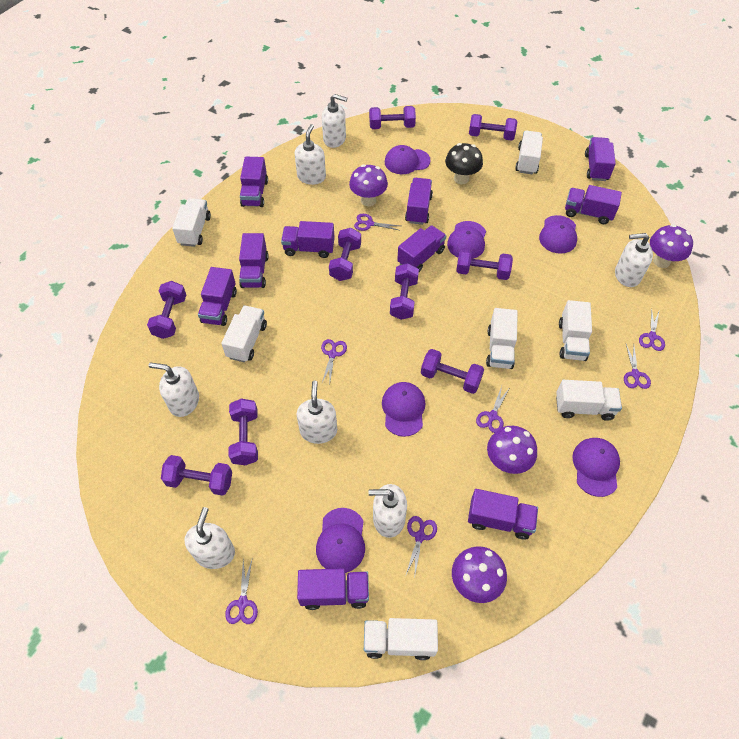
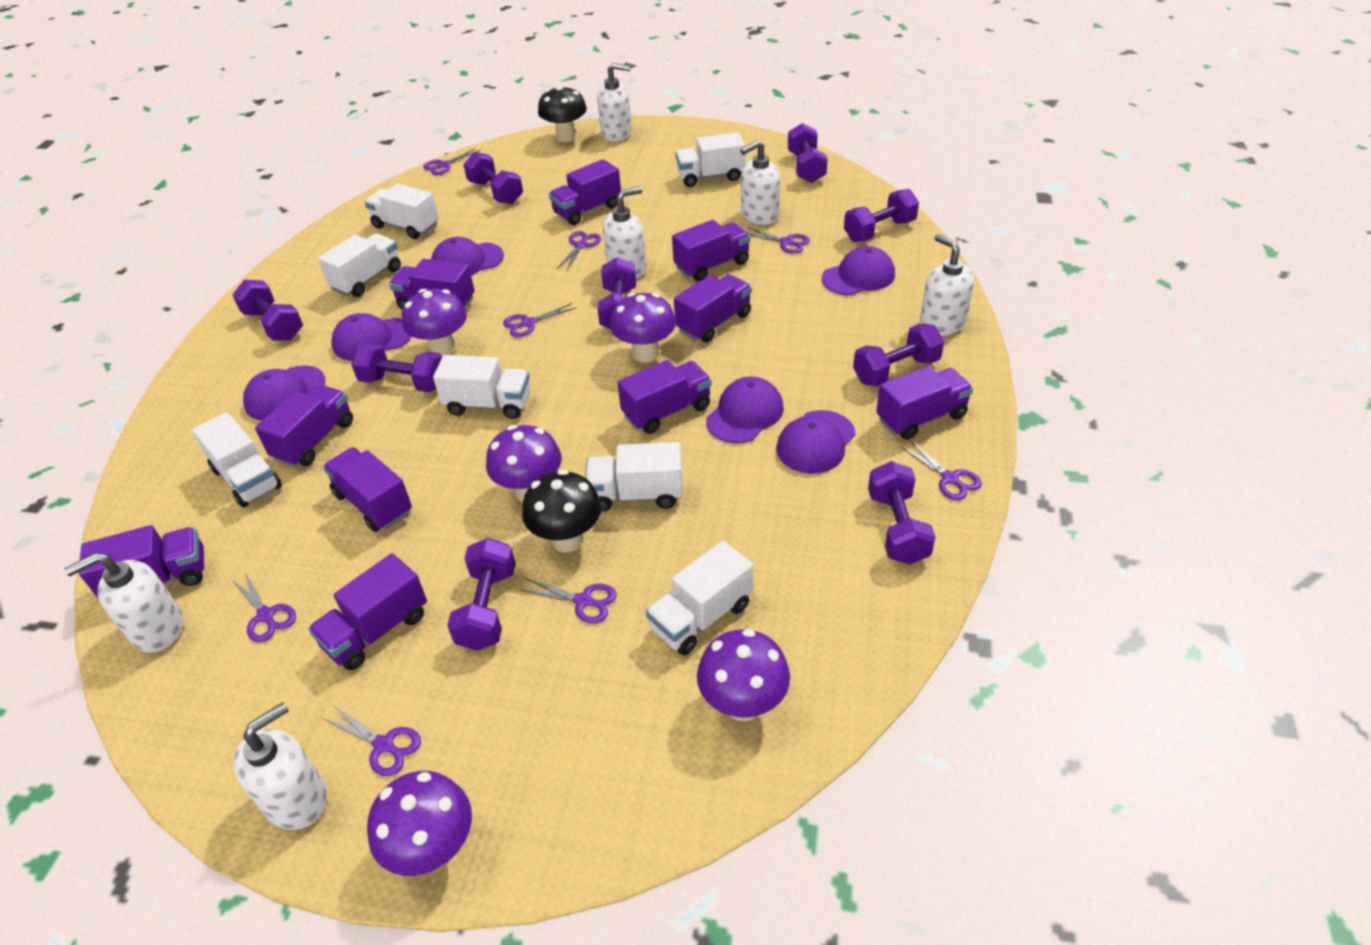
black mushroom: 1 -> 2
purple mushroom: 4 -> 5
purple scissors: 7 -> 8
white soap dispenser: 7 -> 6

